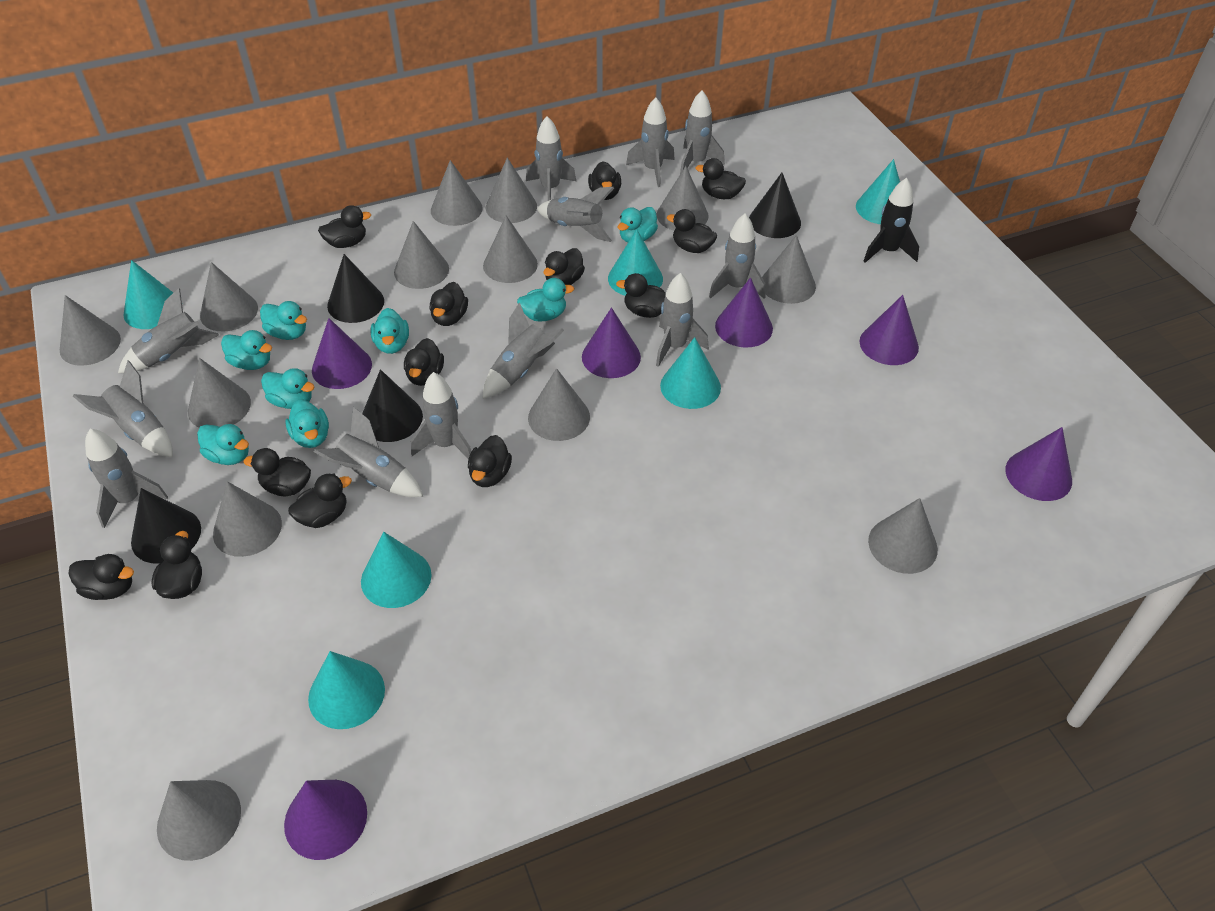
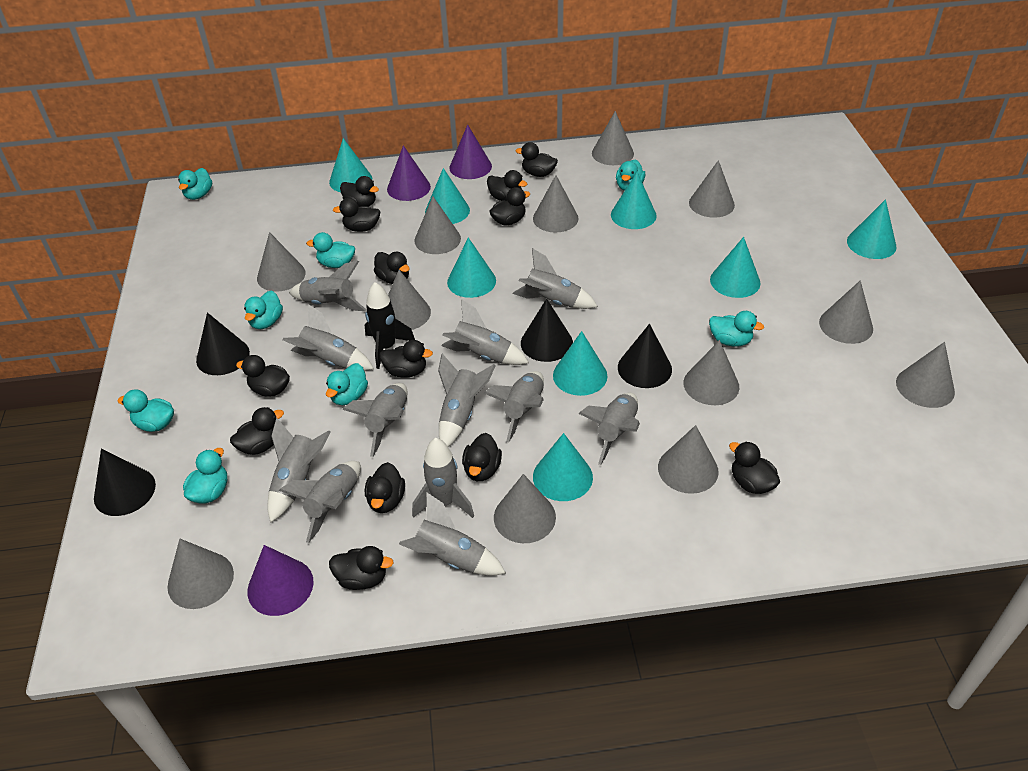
grey cone: 13 -> 12
purple cone: 6 -> 3
turquoise cone: 6 -> 8

